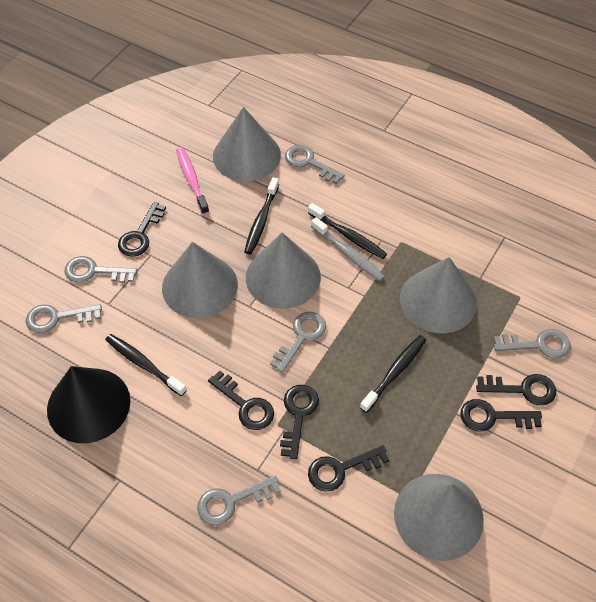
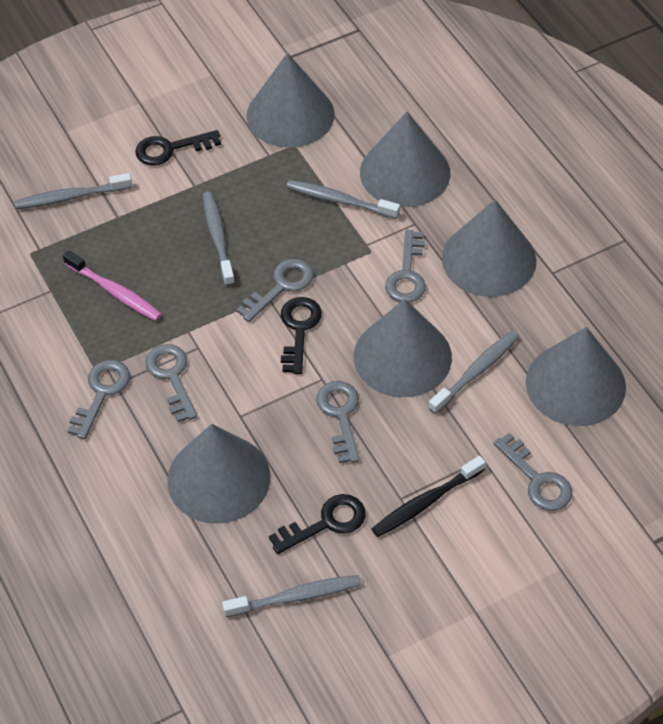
black cone: 1 -> 0
black key: 6 -> 3
black toothbrush: 4 -> 1
grey cone: 5 -> 6
grey toothbrush: 1 -> 5

